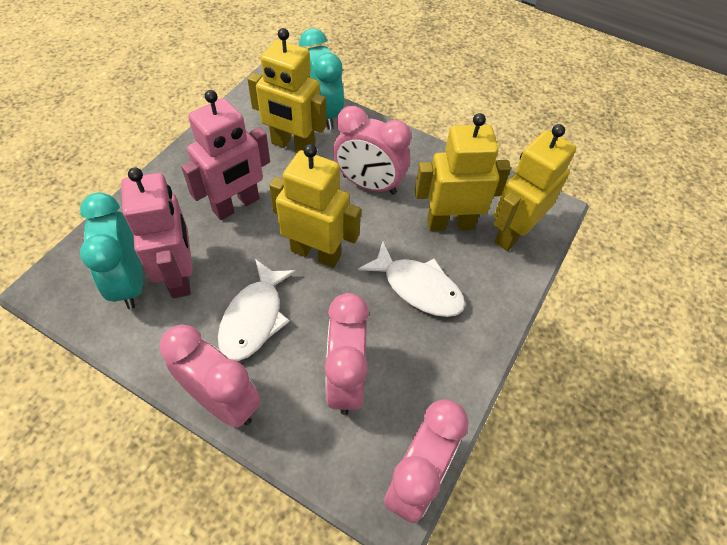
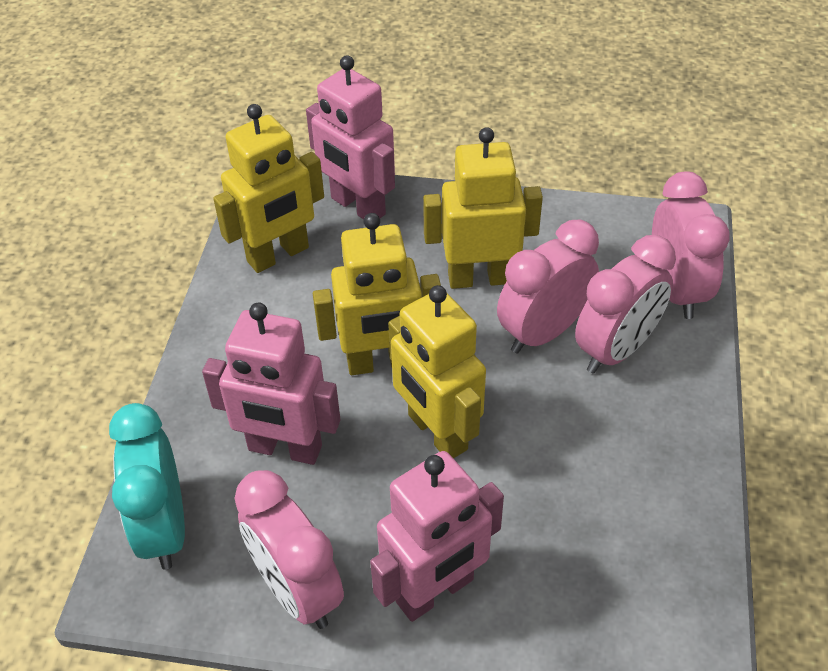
pink robot: 2 -> 3
turquoise clock: 2 -> 1
white fish: 2 -> 0

